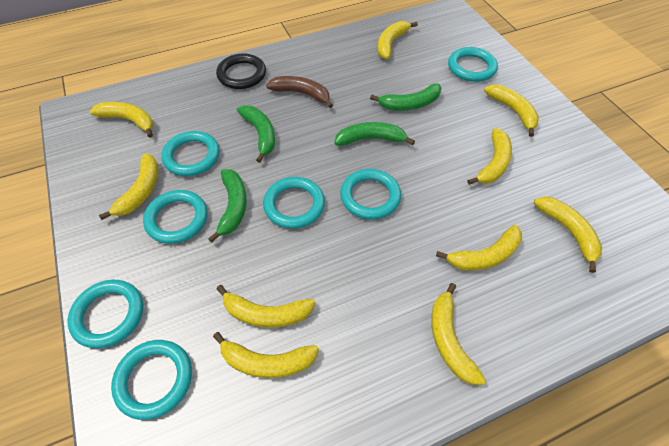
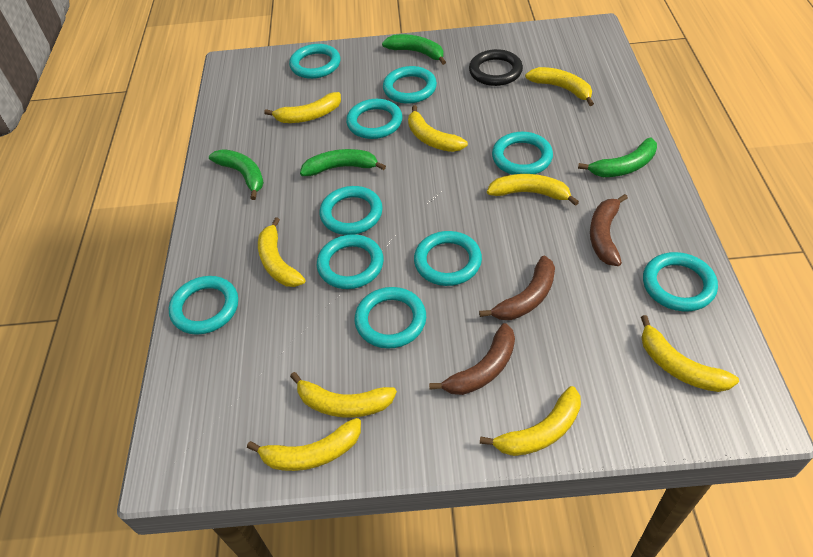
brown banana: 1 -> 3
turquoise ring: 7 -> 10
yellow banana: 10 -> 9

